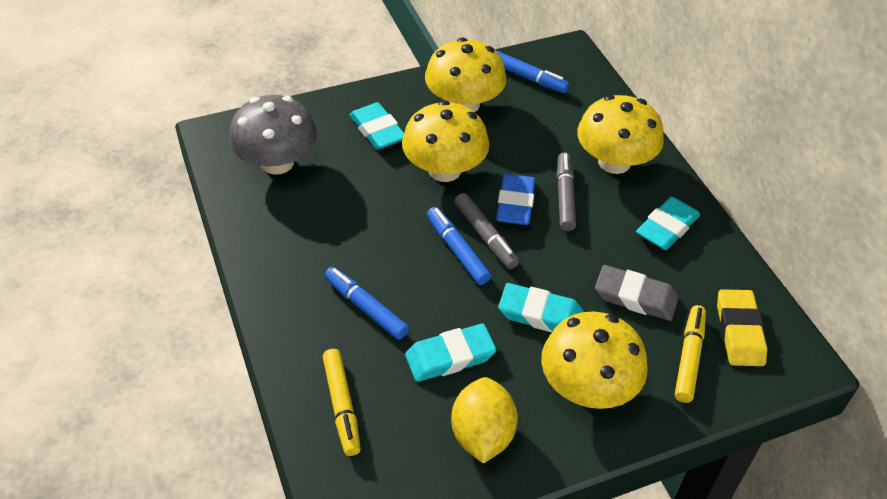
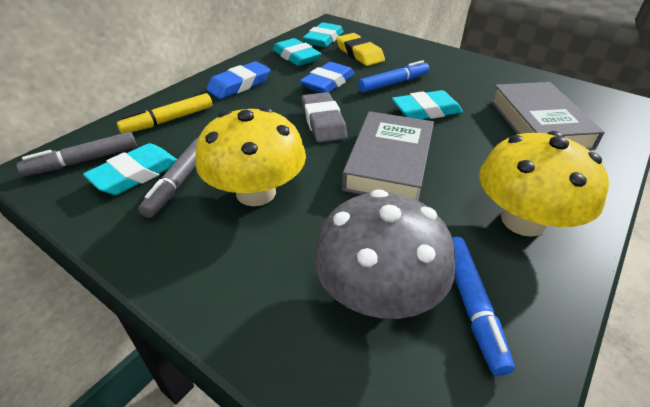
blue eraser: 1 -> 2
blue marker: 3 -> 2
grey book: 0 -> 2
yellow lemon: 1 -> 0
yellow marker: 2 -> 1
yellow mushroom: 4 -> 2

